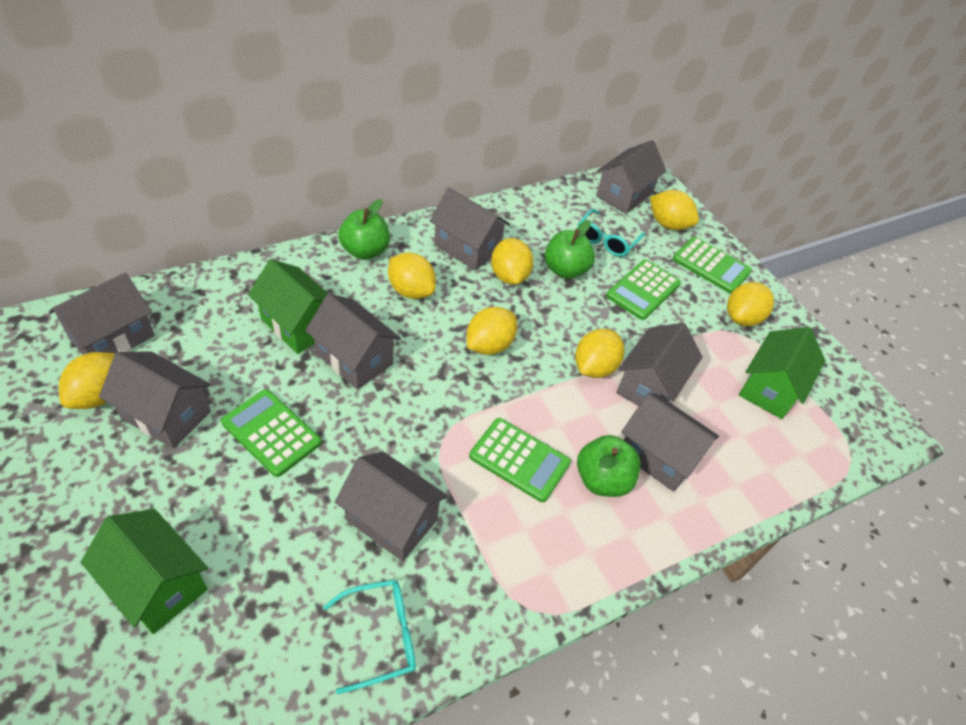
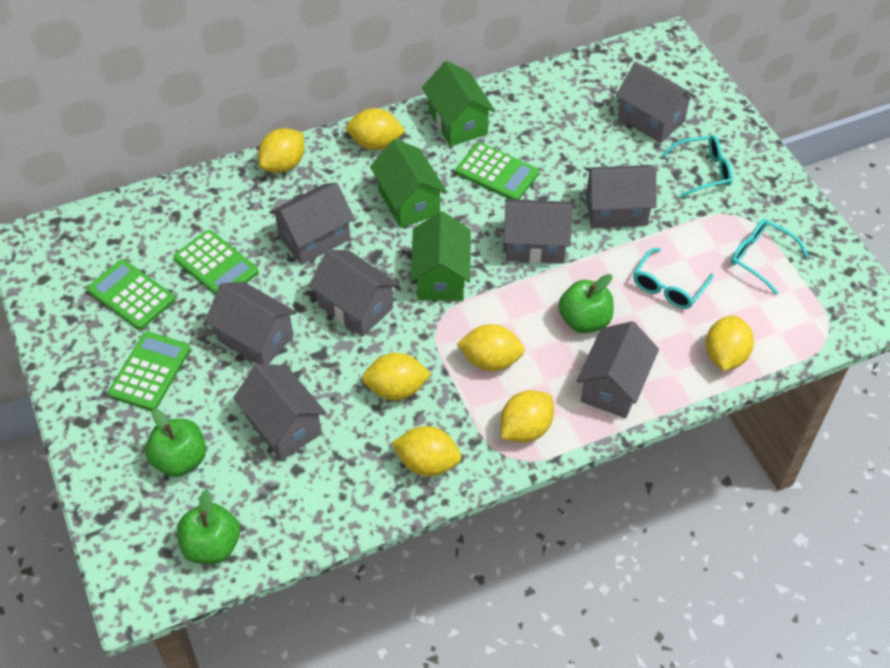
turquoise glasses: 2 -> 3

